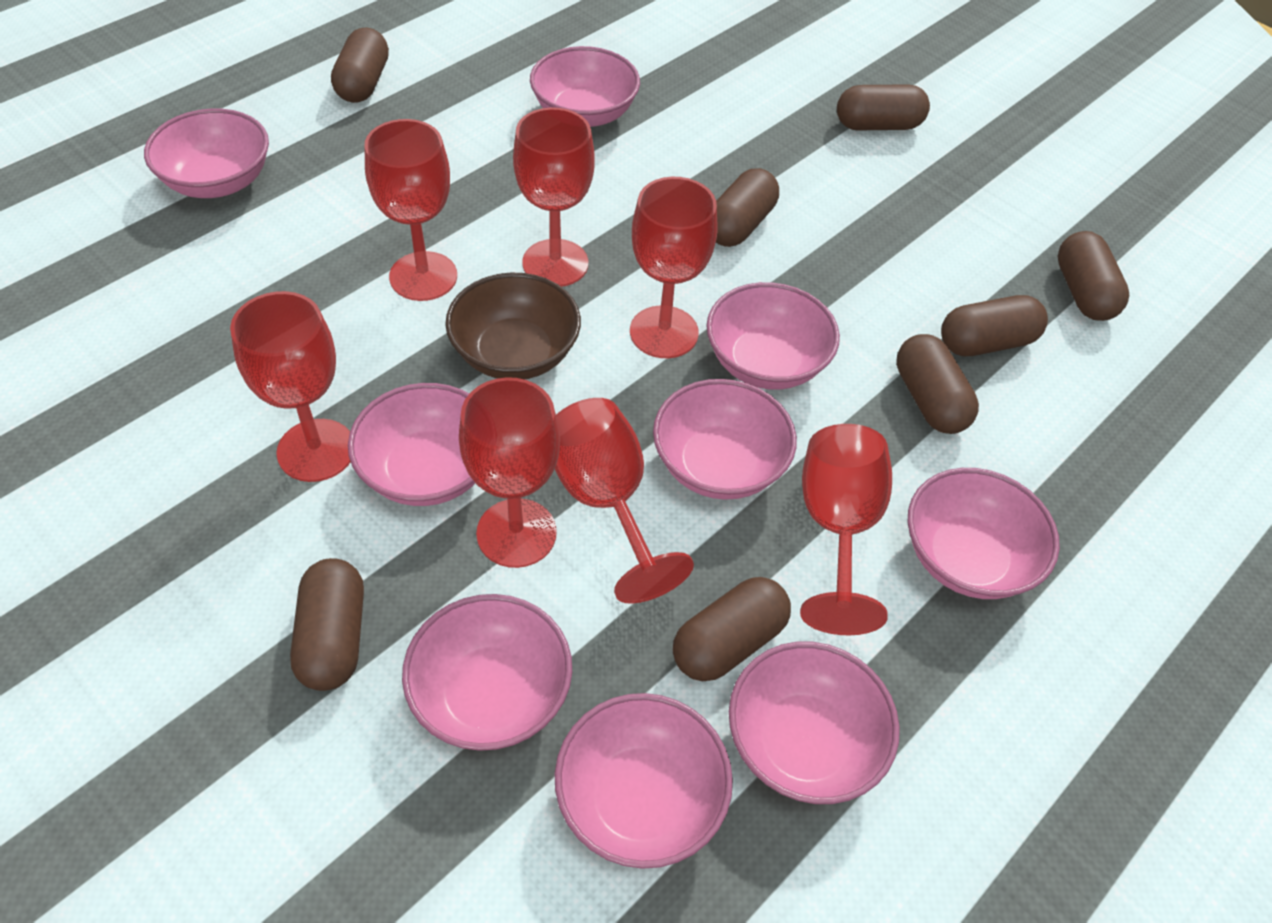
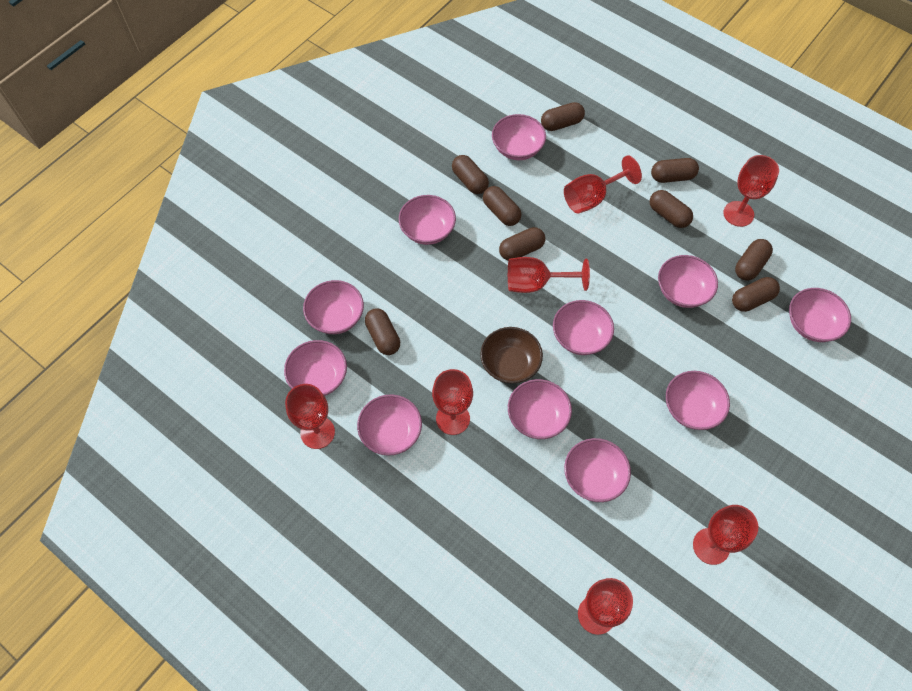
brown capsule: 8 -> 9
pink bowl: 9 -> 11

